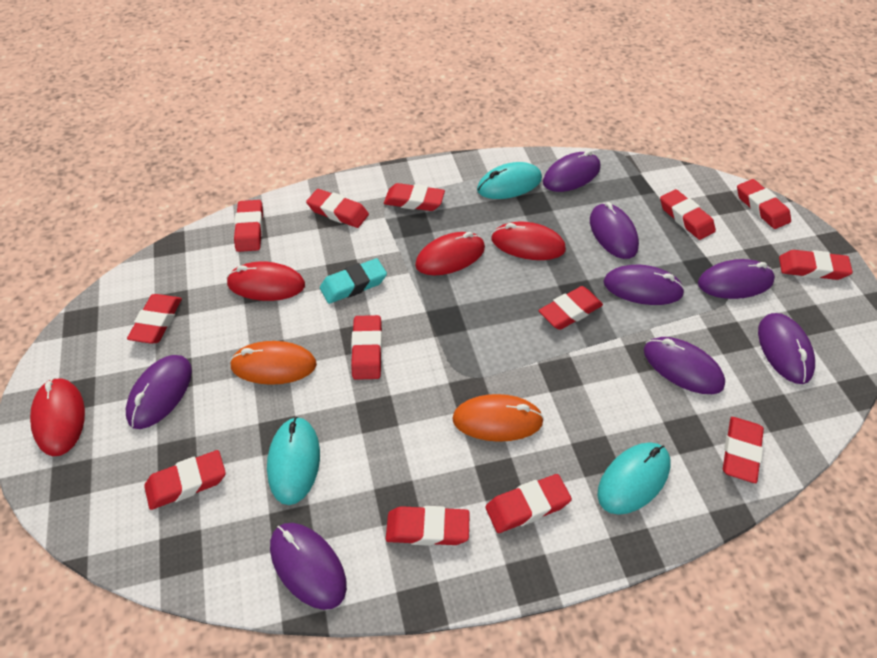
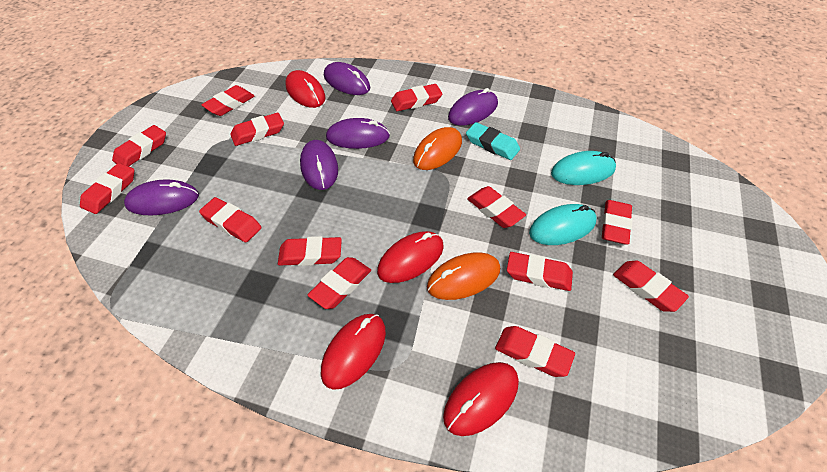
purple mouse: 8 -> 5
turquoise mouse: 3 -> 2

